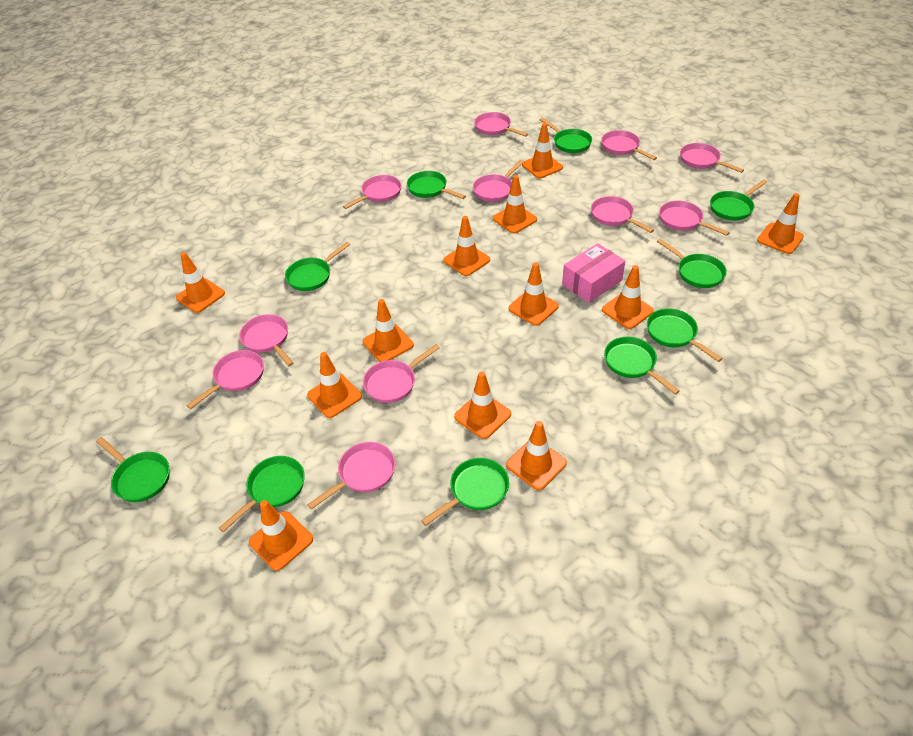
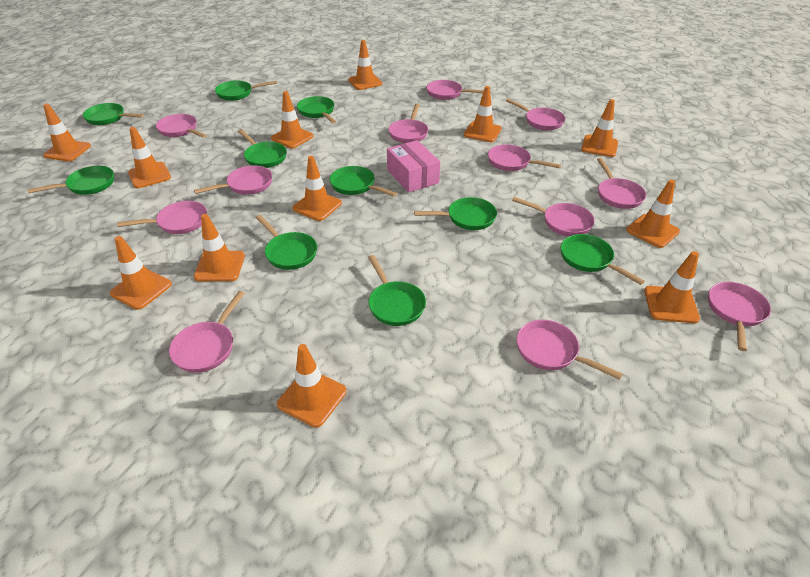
pink pan: 11 -> 12

